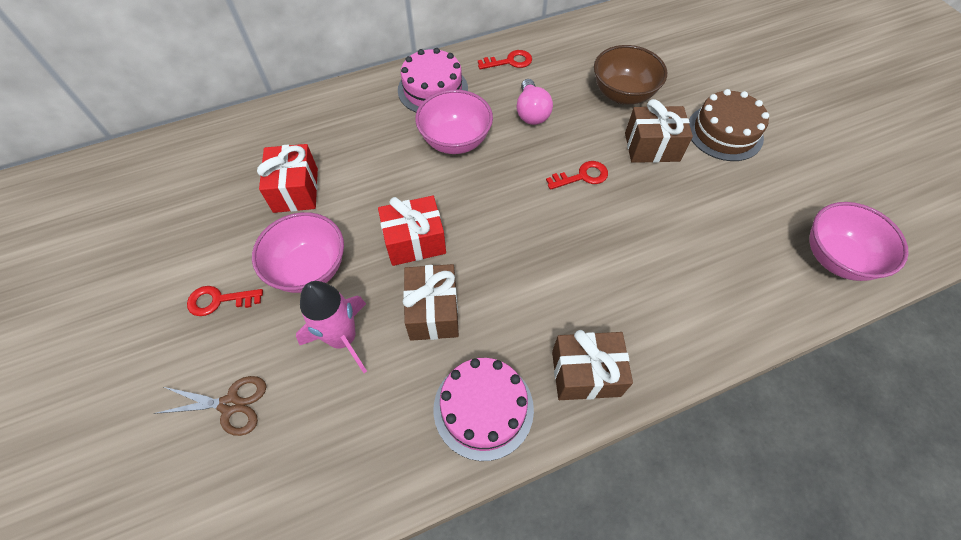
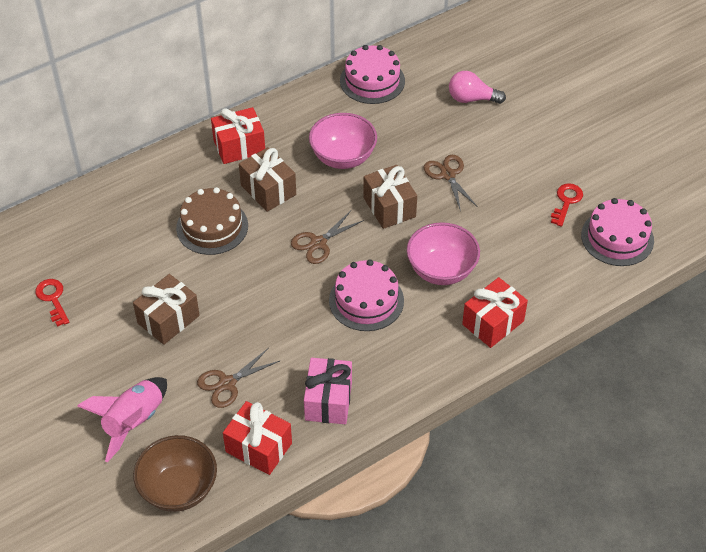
brown scissors: 1 -> 3
pink bowl: 3 -> 2
pink cake: 2 -> 3
pink gift: 0 -> 1
red gift: 2 -> 3
red key: 3 -> 2

